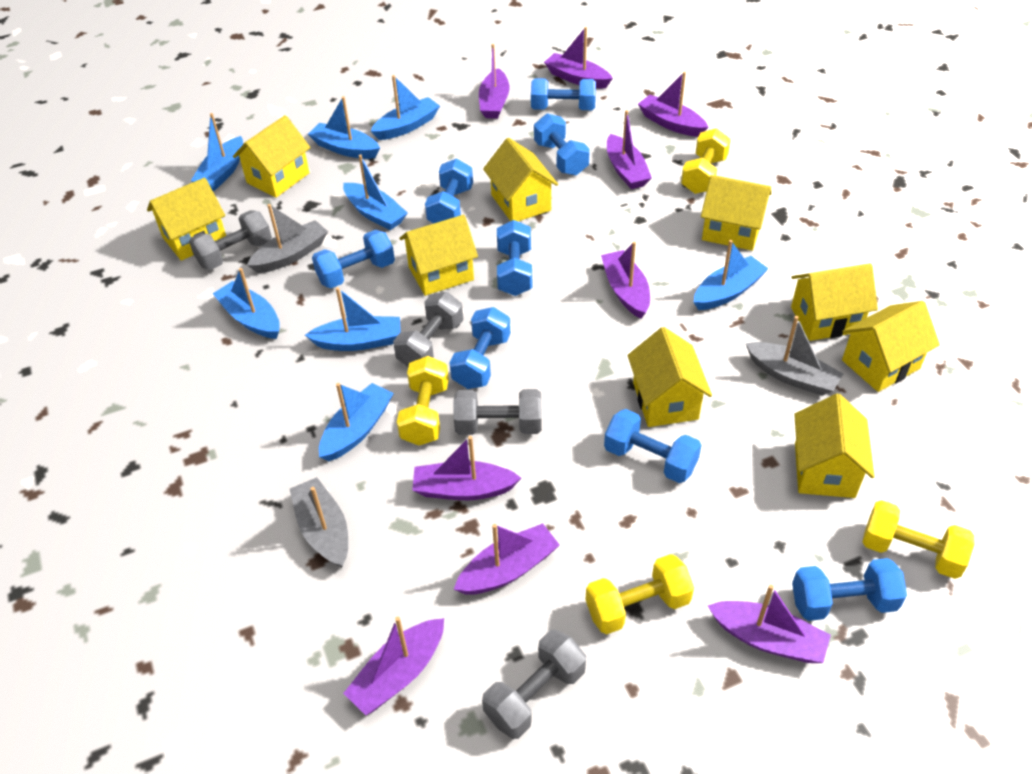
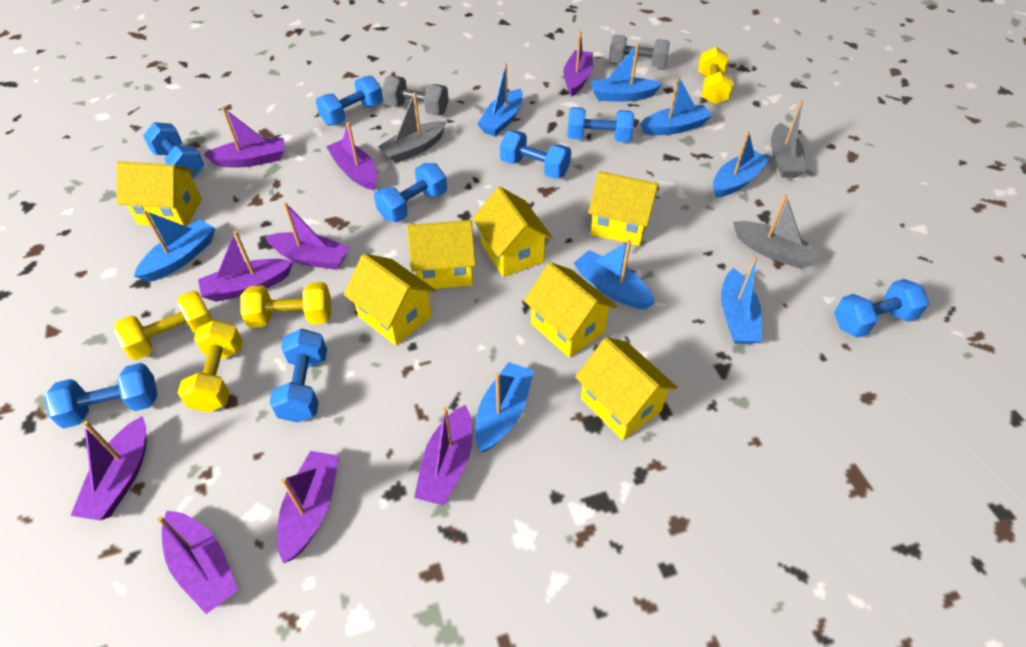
grey dumbbell: 4 -> 2
yellow house: 9 -> 7

